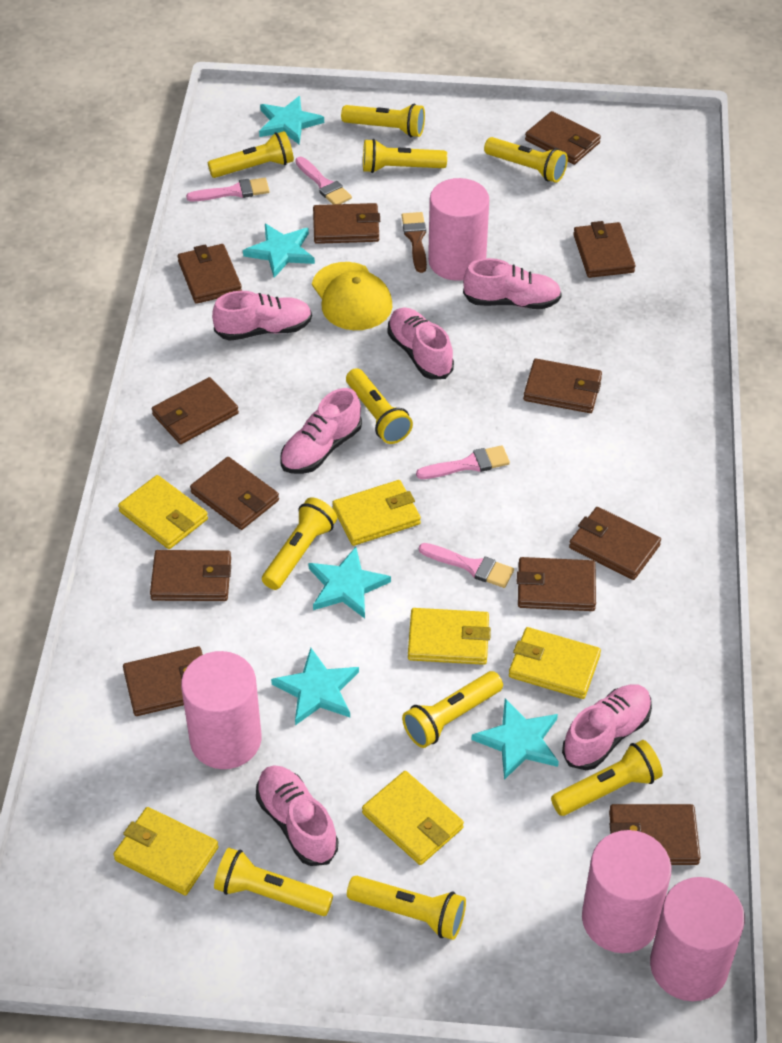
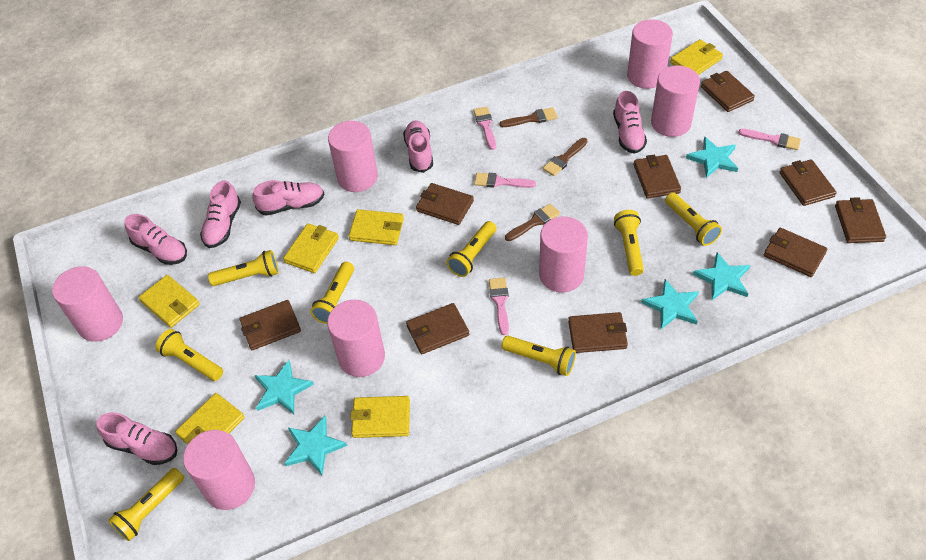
brown brush: 1 -> 3
brown wallet: 12 -> 9
pink cylinder: 4 -> 7
yellow cap: 1 -> 0
yellow flashlight: 10 -> 8

